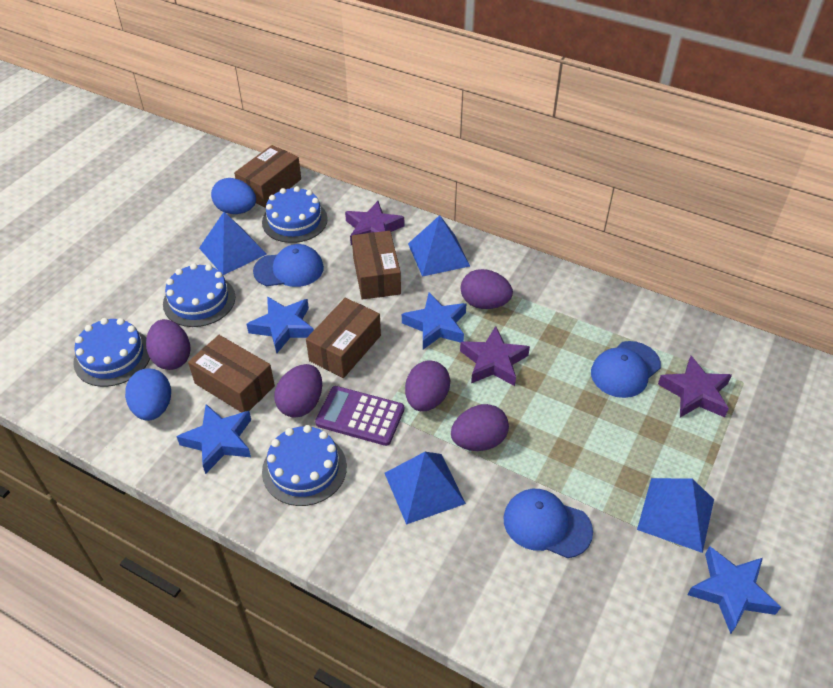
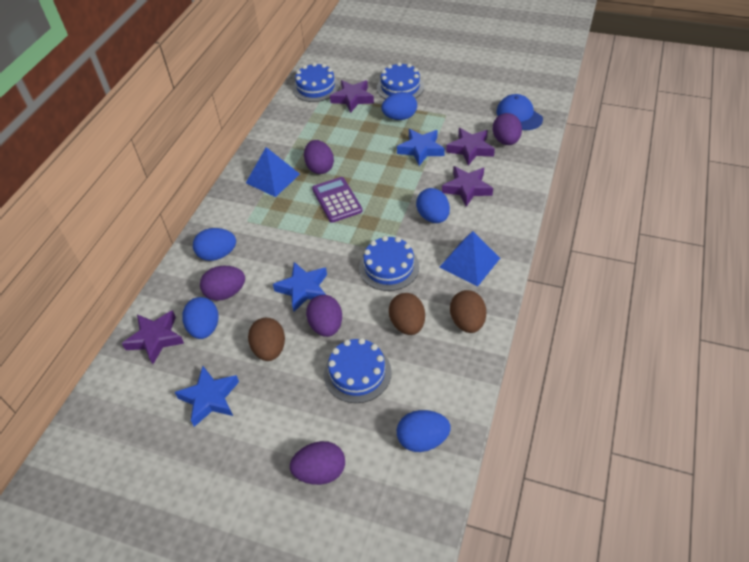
blue cap: 3 -> 1
blue egg: 2 -> 5
blue pyramid: 4 -> 2
blue star: 4 -> 3
brown box: 4 -> 0
brown egg: 0 -> 3
purple star: 3 -> 4

